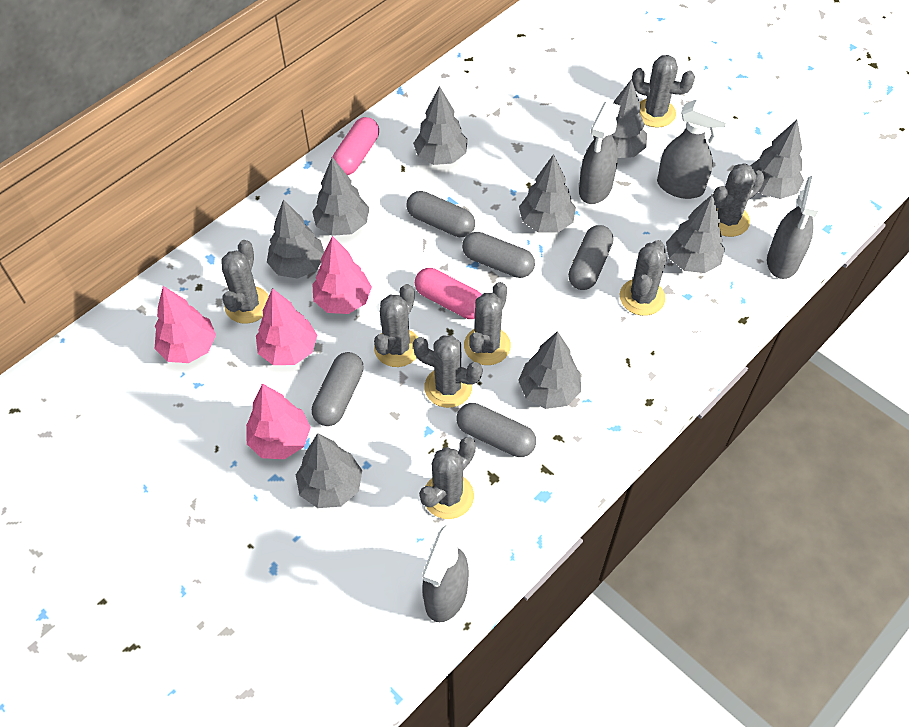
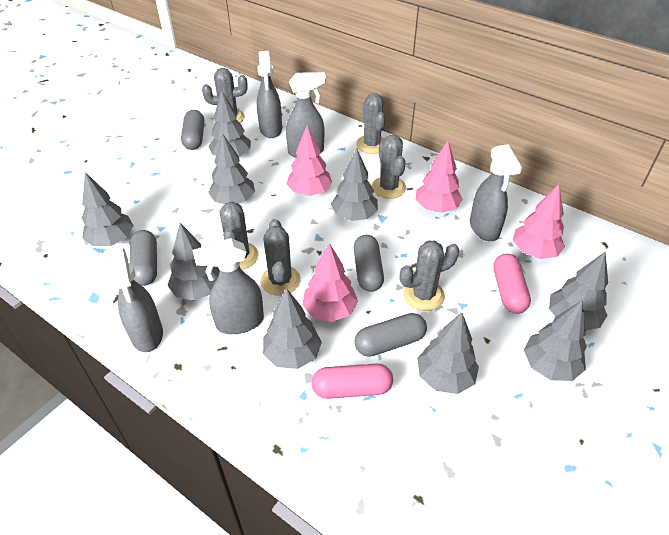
grey cactus: 8 -> 6
grey capsule: 5 -> 4
grey spray bottle: 4 -> 5

